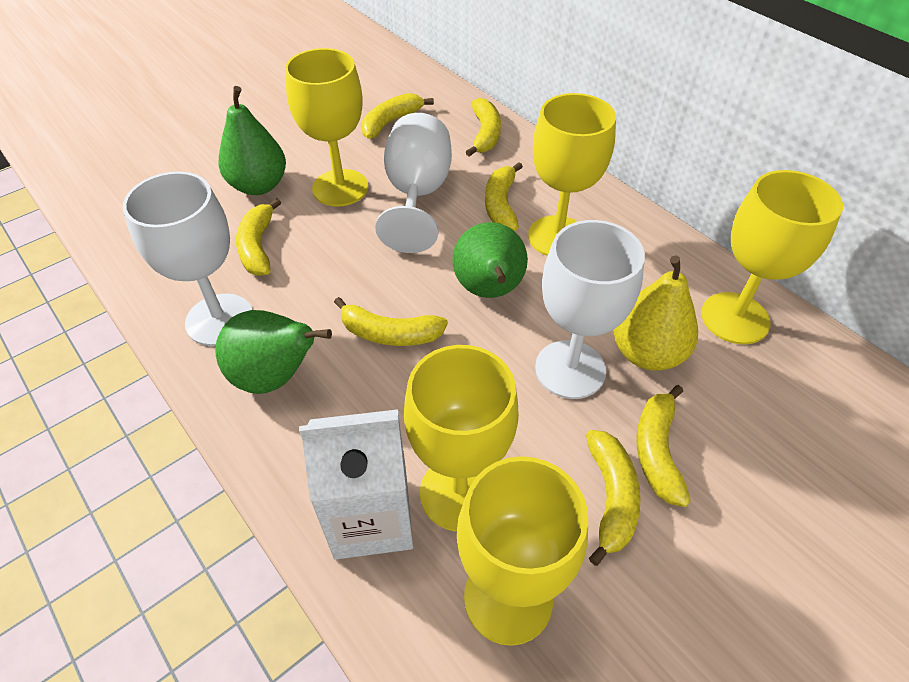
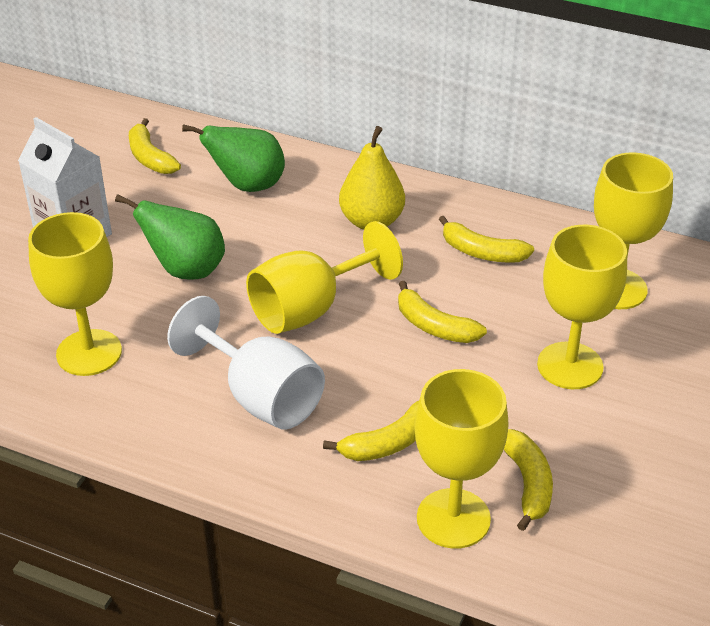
green pear: 3 -> 2
white goblet: 3 -> 1
yellow banana: 7 -> 5

